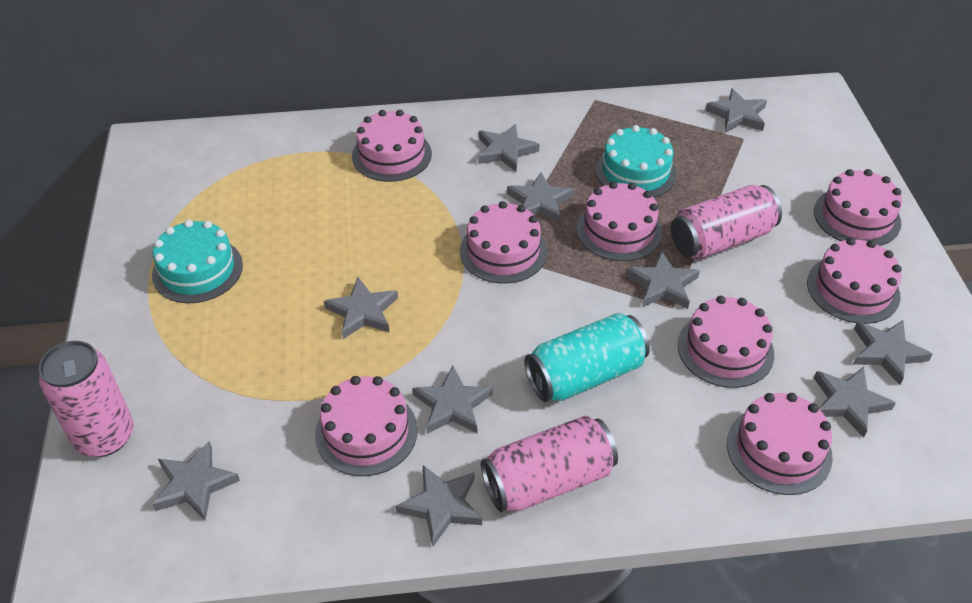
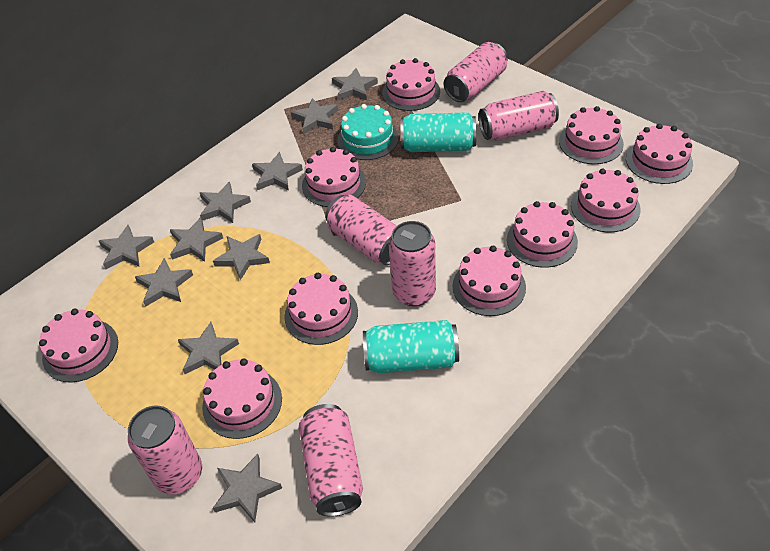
pink cake: 8 -> 10
pink can: 3 -> 6
turquoise cake: 2 -> 1
turquoise can: 1 -> 2

